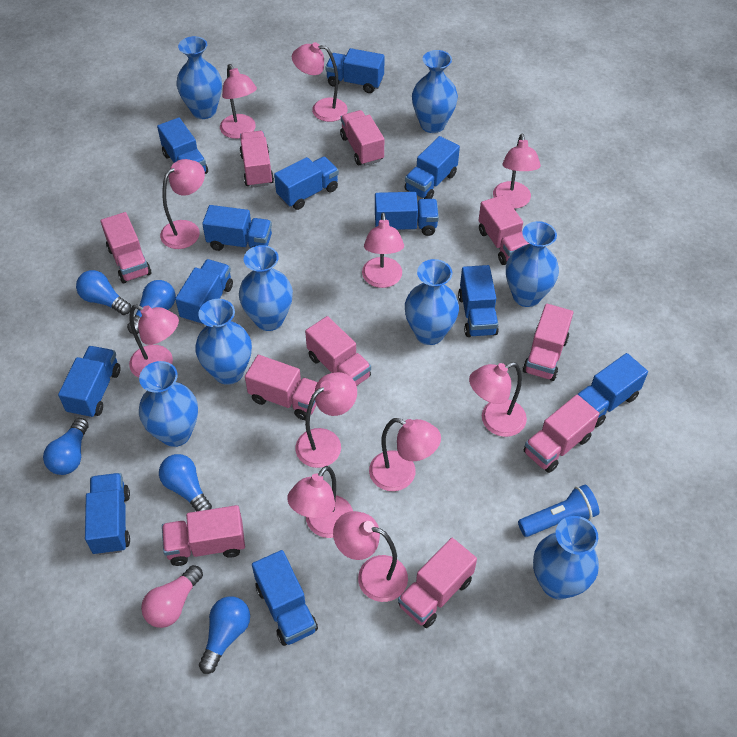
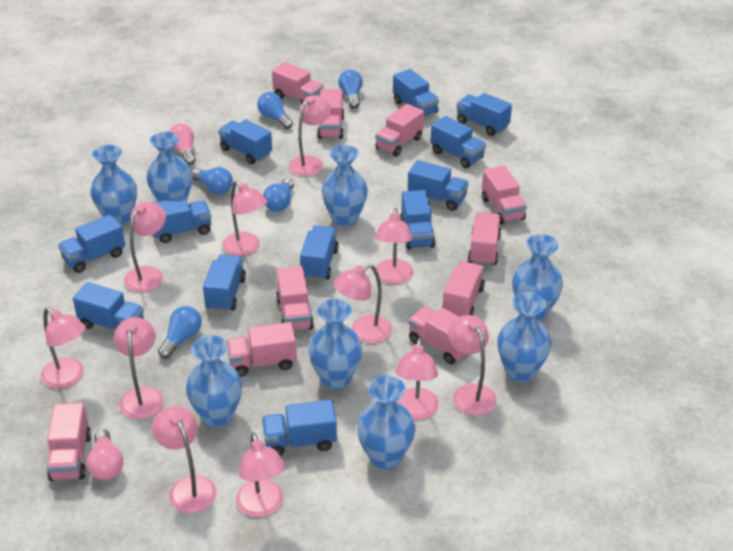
blue flashlight: 1 -> 0
pink light bulb: 1 -> 2

